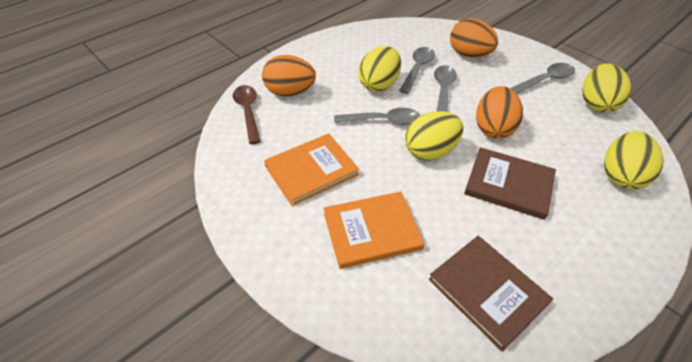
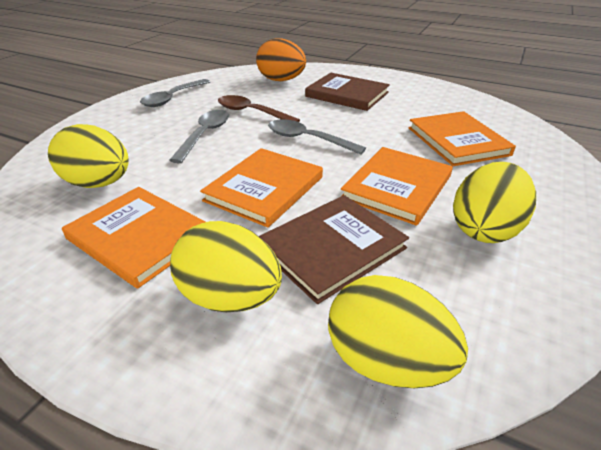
grey spoon: 4 -> 3
orange book: 2 -> 4
orange egg: 3 -> 1

